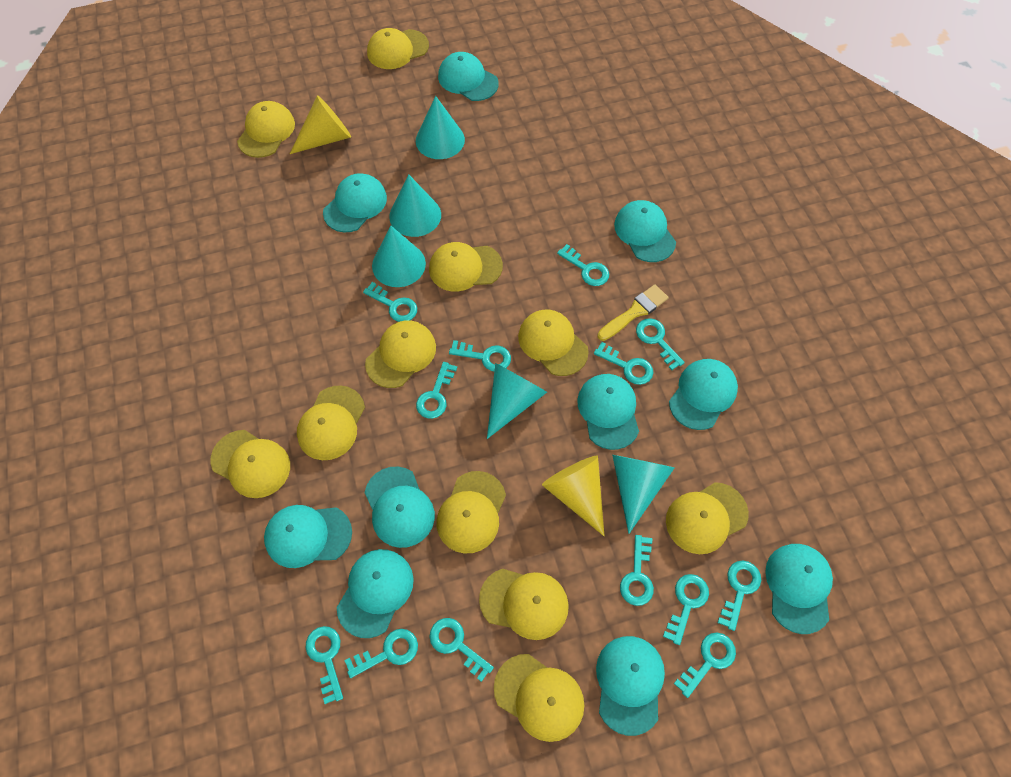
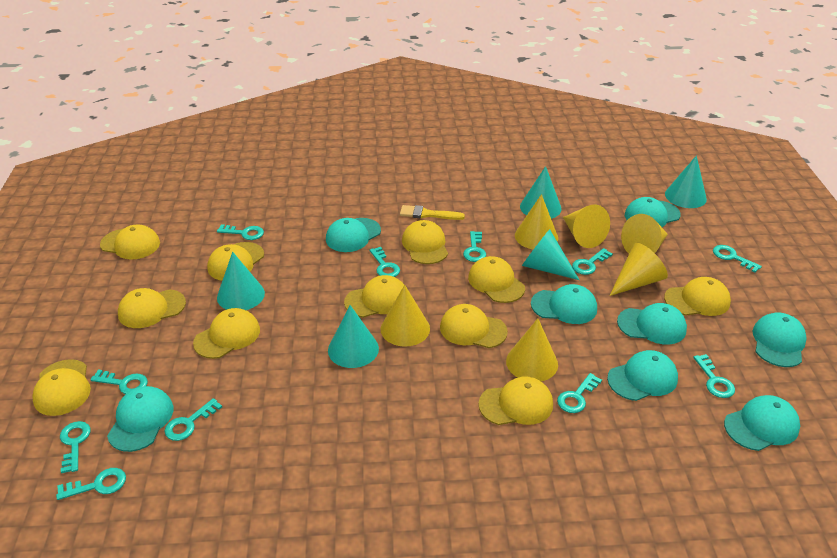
turquoise cap: 10 -> 8
turquoise key: 13 -> 11
yellow cone: 2 -> 6

